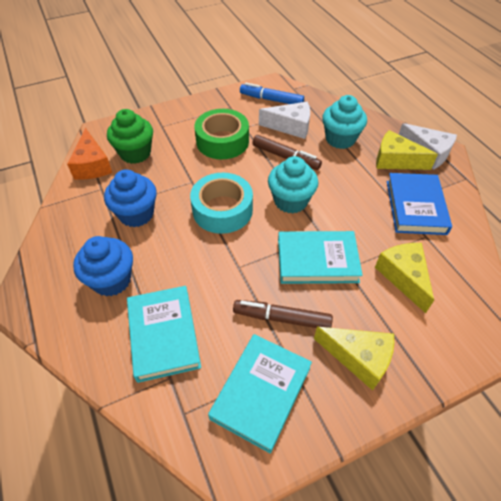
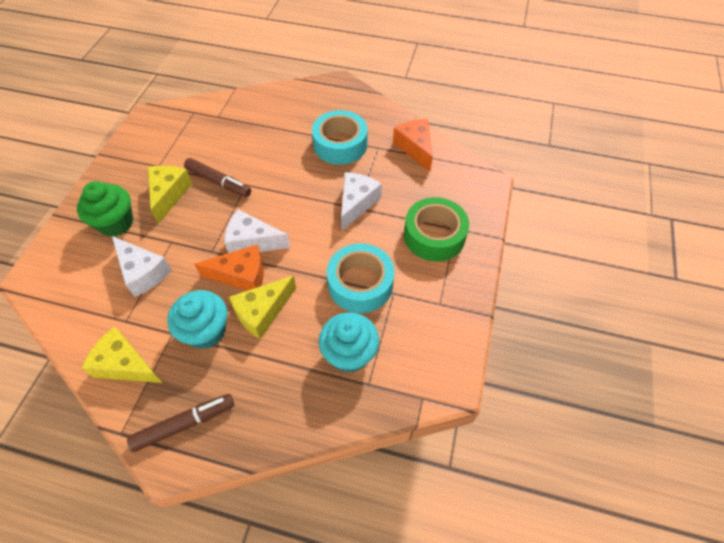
blue book: 1 -> 0
blue cupcake: 2 -> 0
blue marker: 1 -> 0
orange cheese: 1 -> 2
turquoise book: 3 -> 0
turquoise tape: 1 -> 2
white cheese: 2 -> 3

